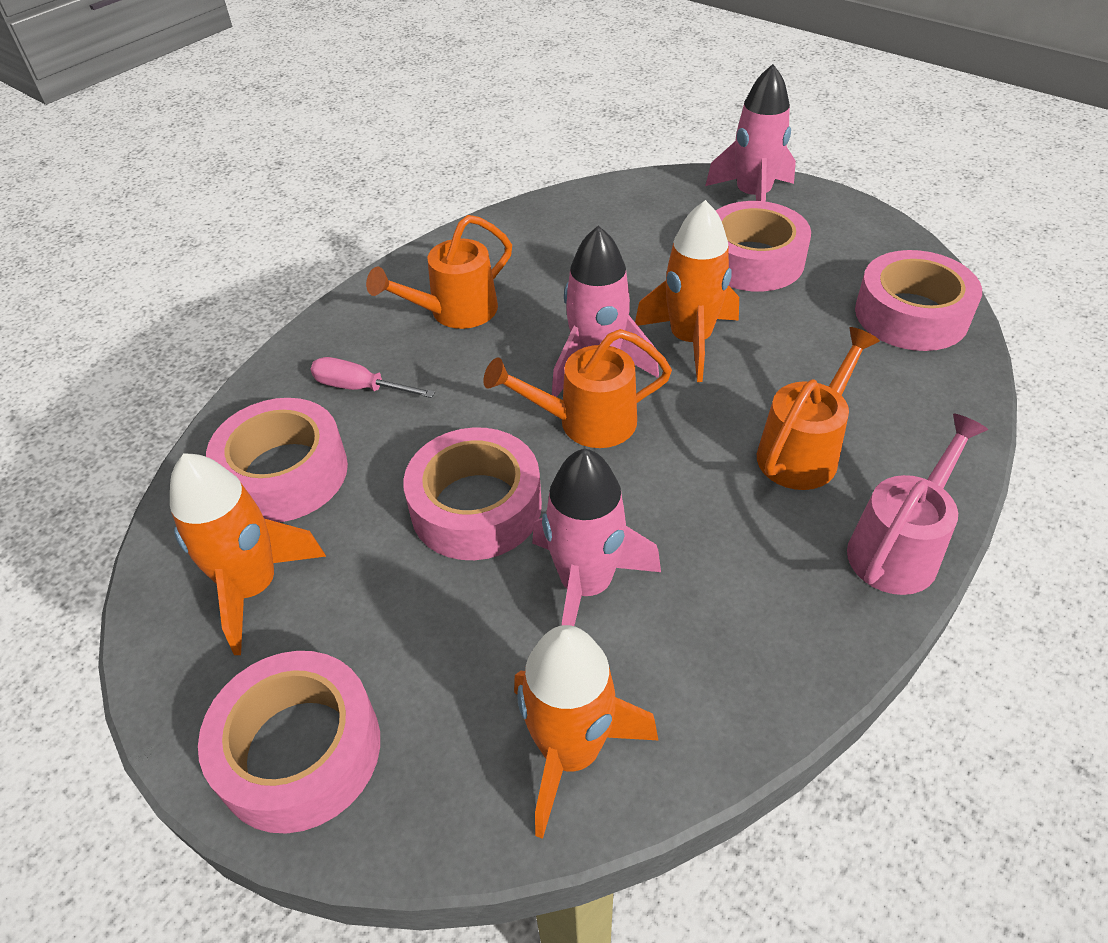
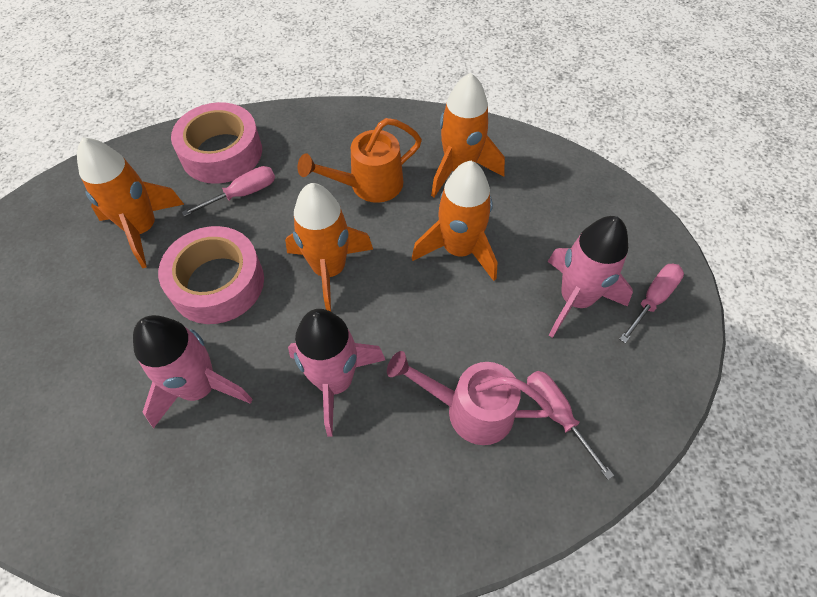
orange rocket: 3 -> 4
orange watering can: 3 -> 1
pink screwdriver: 1 -> 3
pink tape: 5 -> 2

